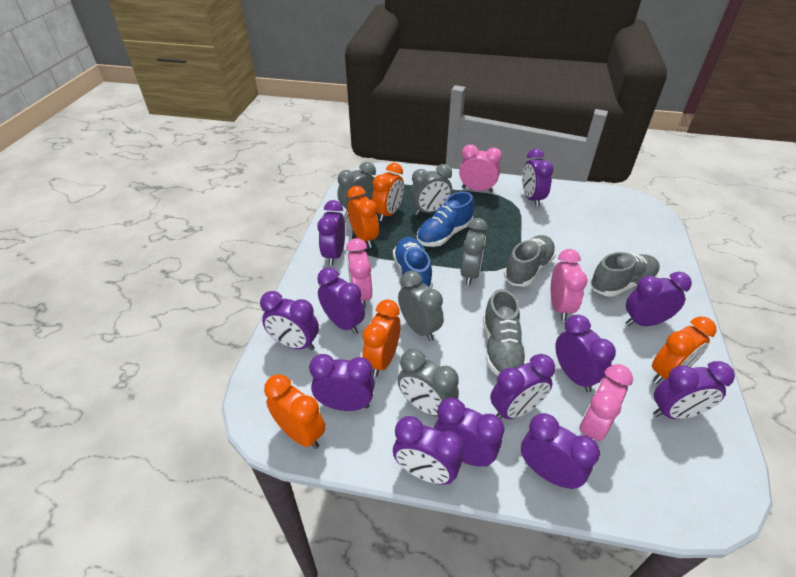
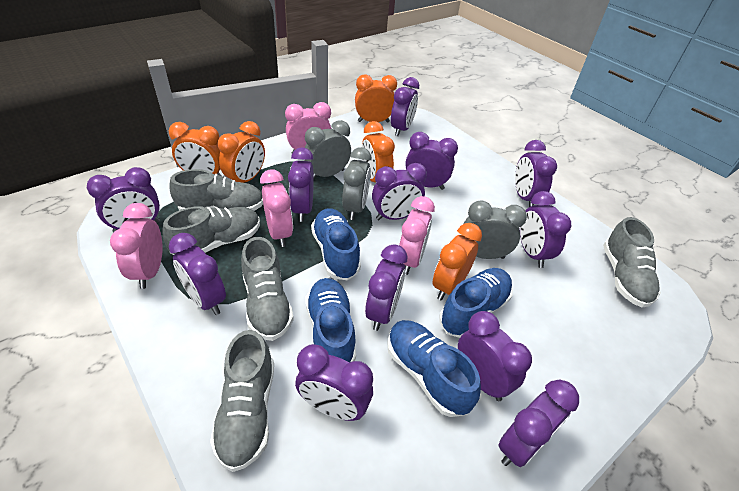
blue shoe: 2 -> 4
grey clock: 5 -> 3
grey shoe: 3 -> 5

